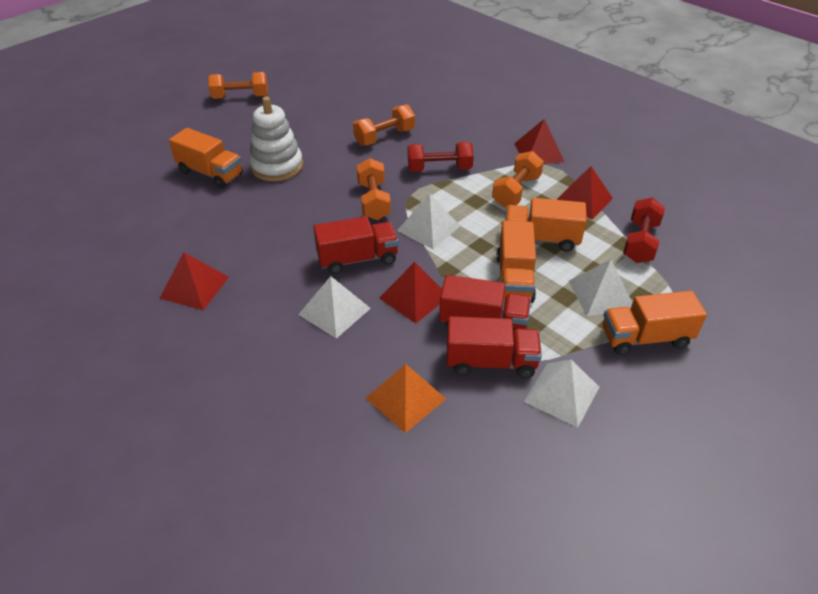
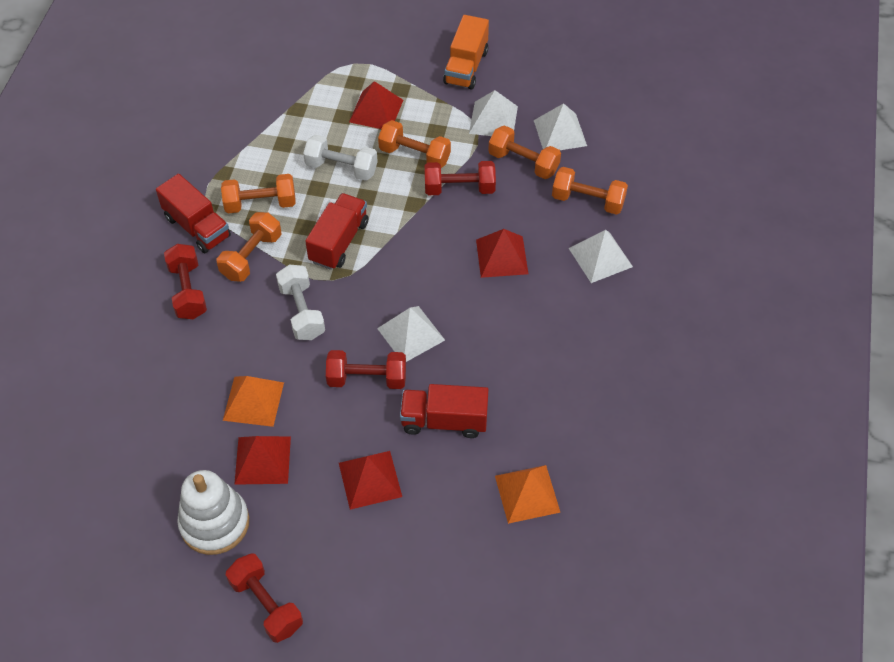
orange dumbbell: 4 -> 5
orange pyramid: 1 -> 2
orange truck: 4 -> 1
red dumbbell: 2 -> 4
white dumbbell: 0 -> 2

